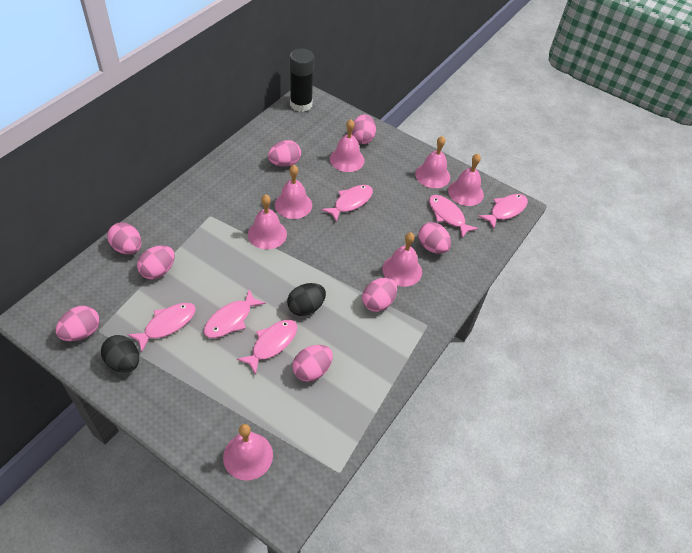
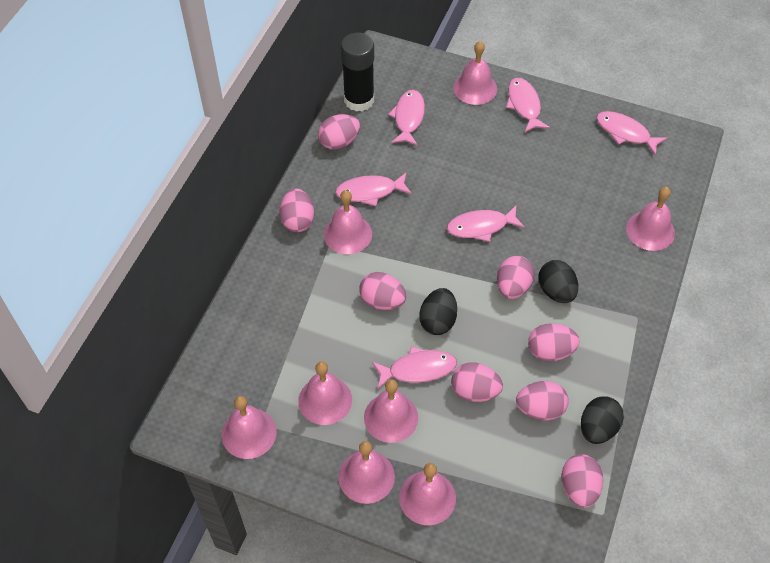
black egg: 2 -> 3
pink bell: 7 -> 8

